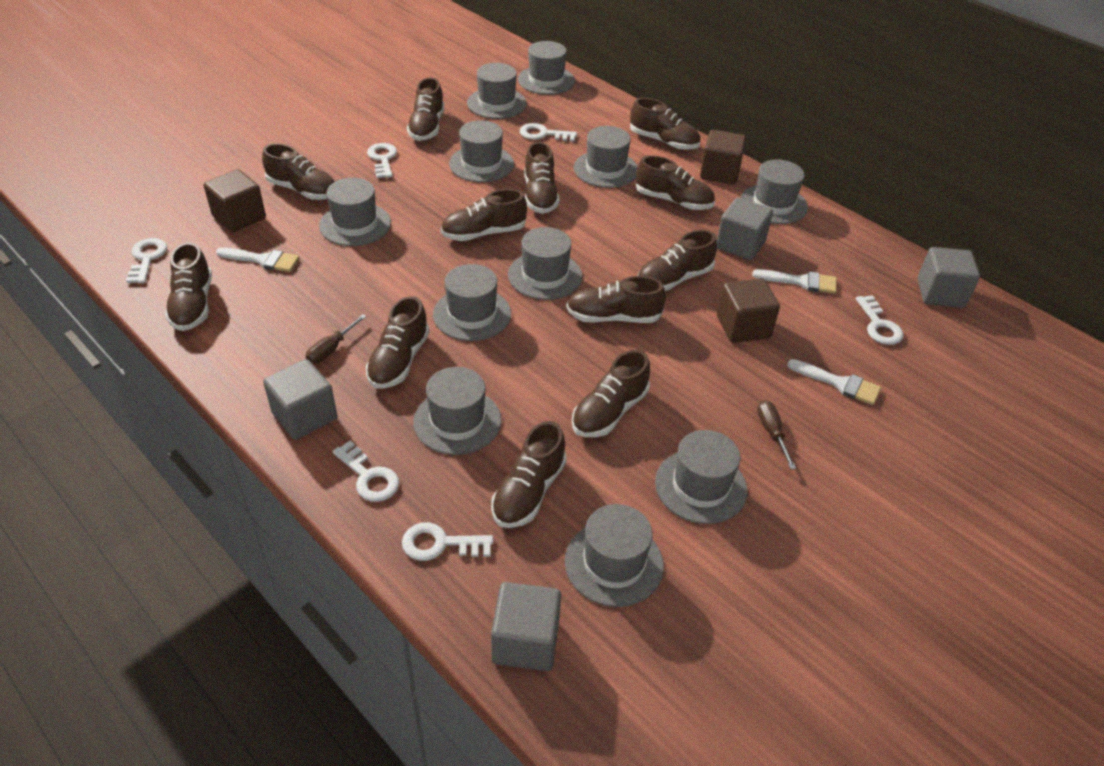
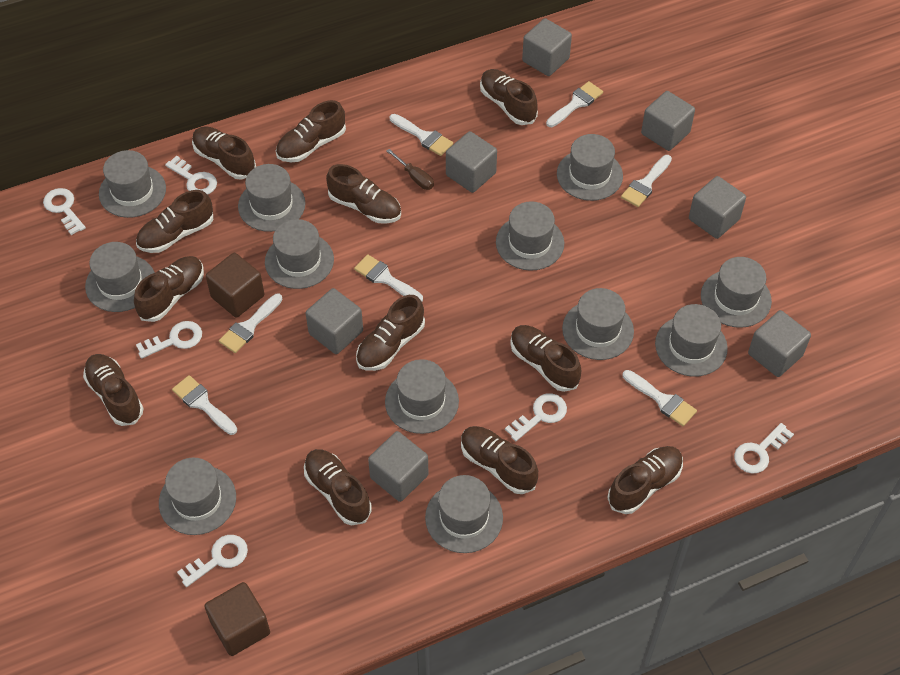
brown cube: 3 -> 2
brown screwdriver: 2 -> 1
grey cube: 4 -> 7
grey hat: 11 -> 12
white brush: 3 -> 7

